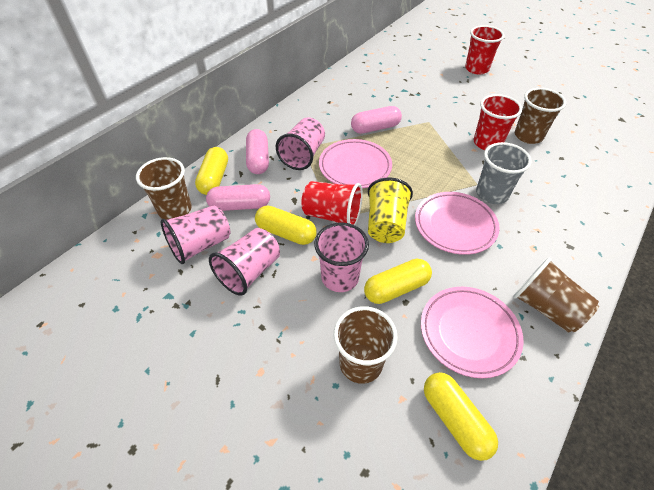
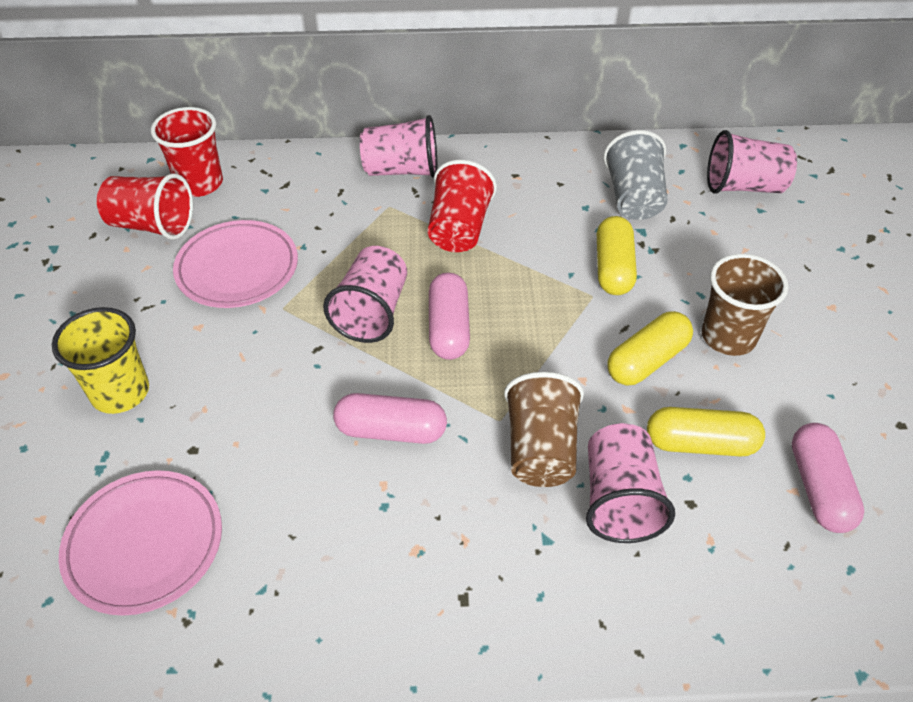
brown cup: 4 -> 2
pink plate: 3 -> 2
yellow capsule: 4 -> 3

